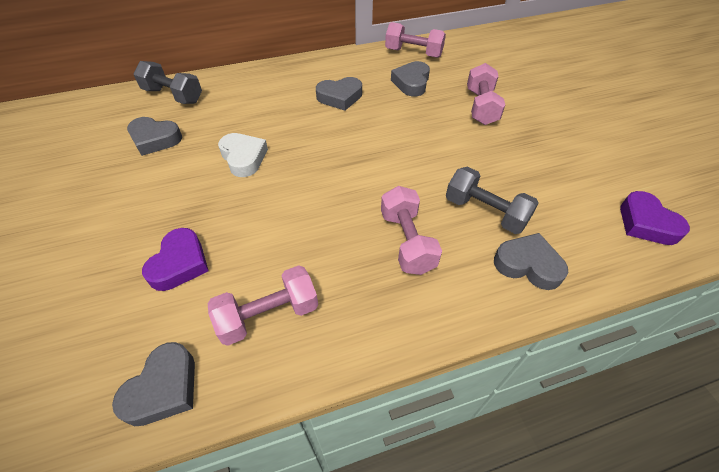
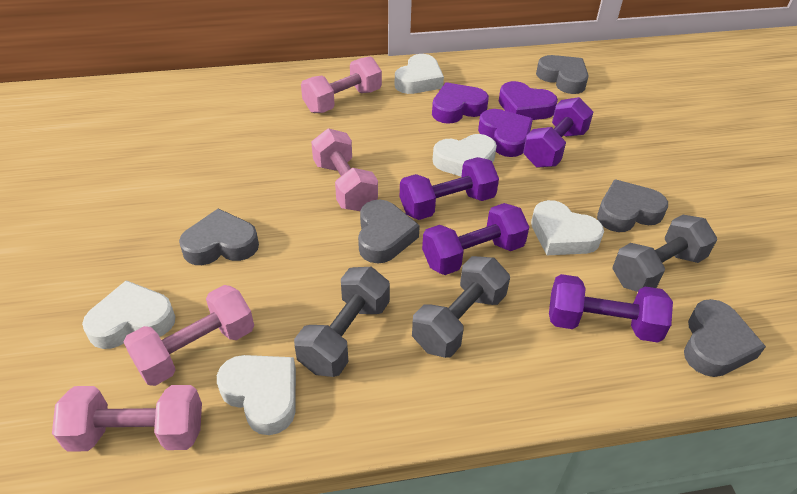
grey dumbbell: 2 -> 3
purple dumbbell: 0 -> 4
purple heart: 2 -> 3
white heart: 1 -> 5

